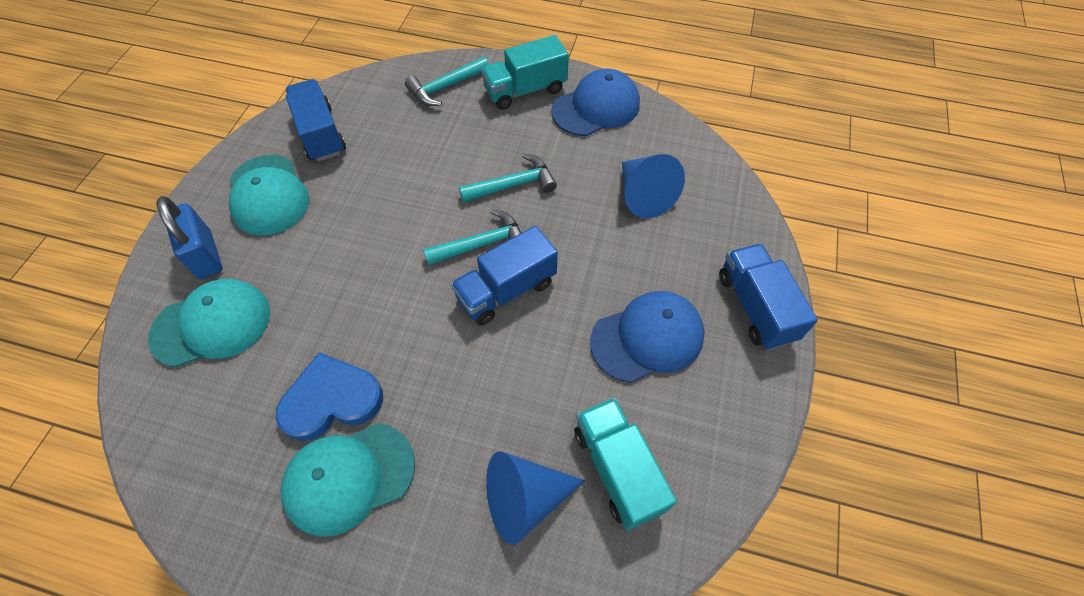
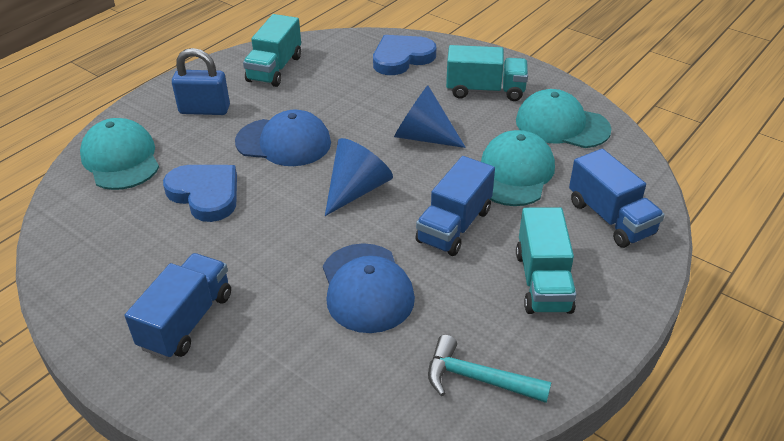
blue heart: 1 -> 2
turquoise hammer: 3 -> 1
turquoise truck: 2 -> 3

